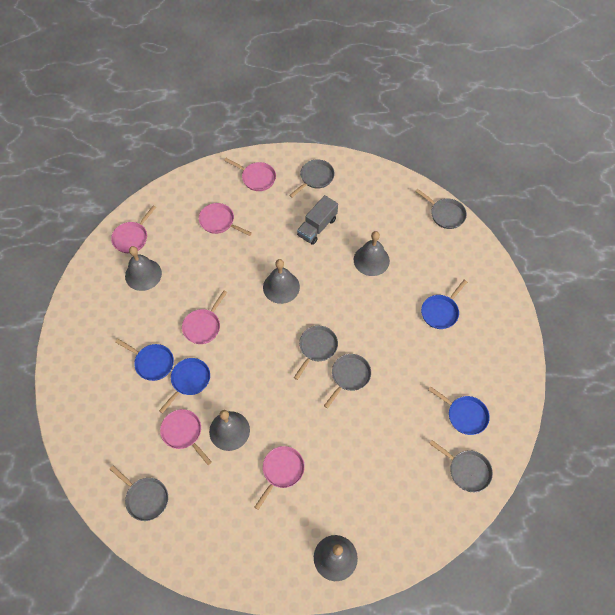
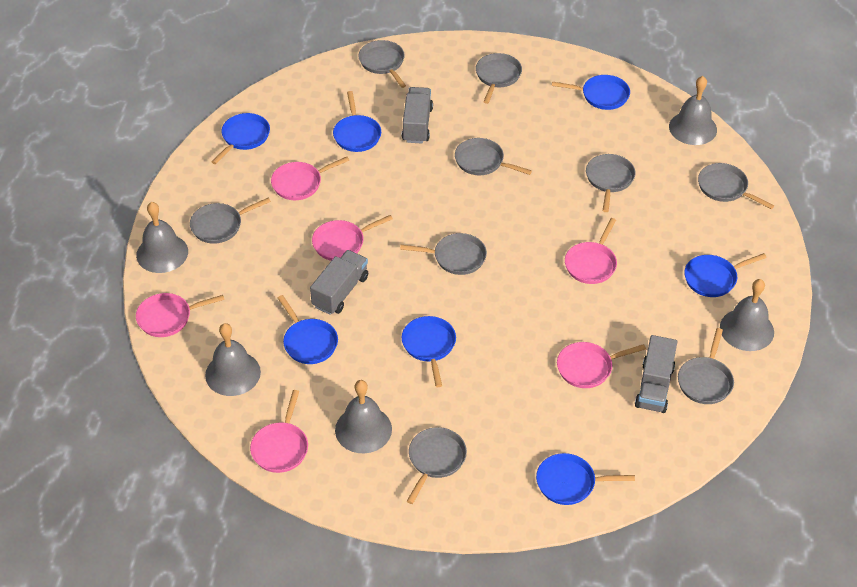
blue pan: 4 -> 7
grey pan: 6 -> 9
grey truck: 1 -> 3

